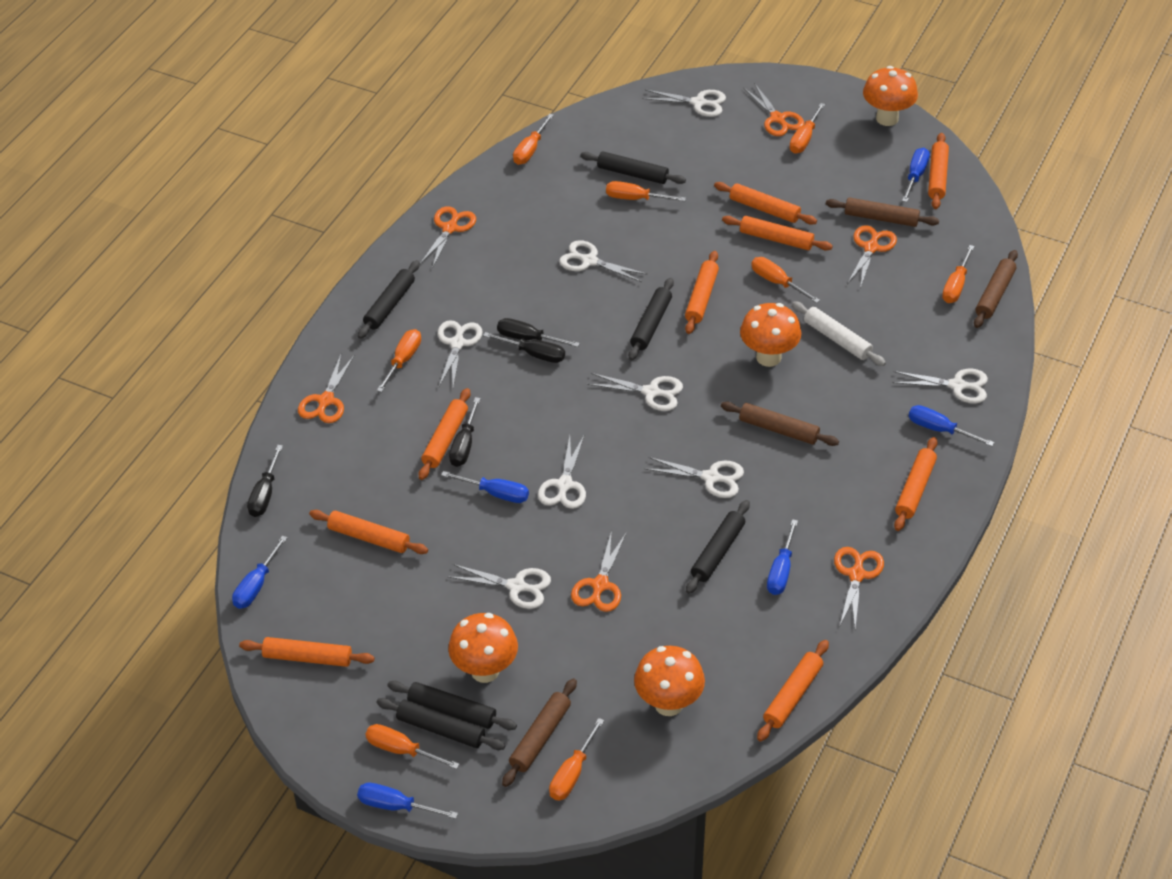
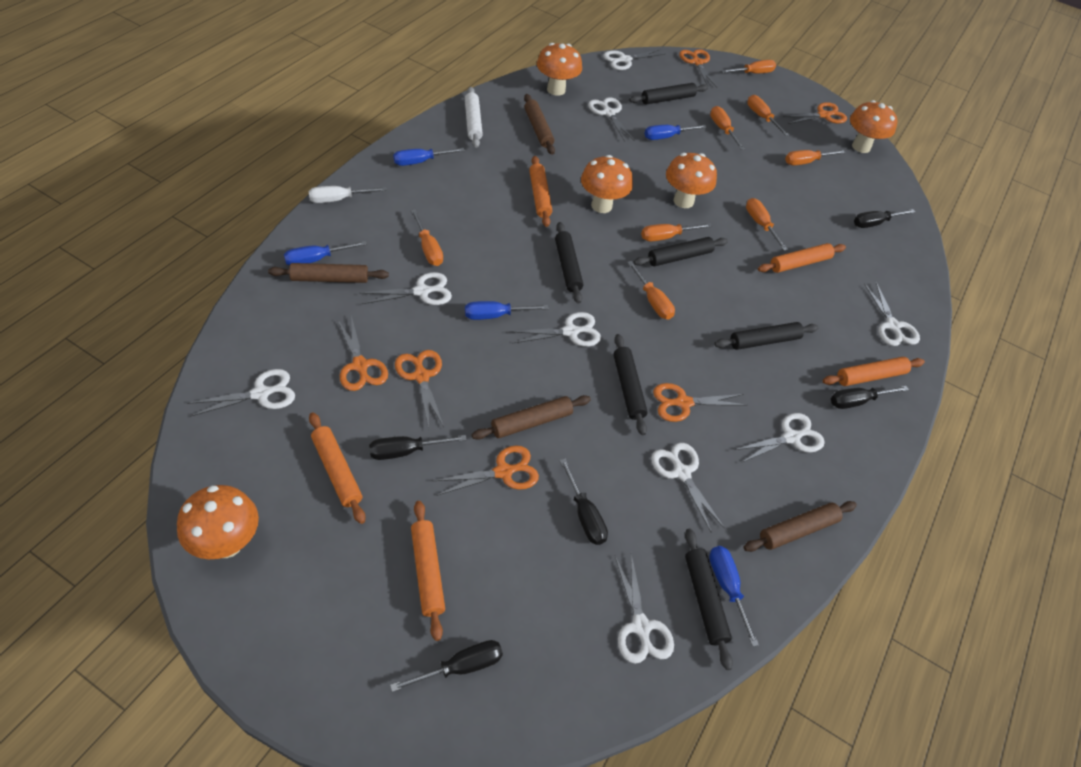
black screwdriver: 4 -> 5
blue screwdriver: 6 -> 5
orange mushroom: 4 -> 5
orange rolling pin: 9 -> 5
white scissors: 8 -> 9
white screwdriver: 0 -> 1

